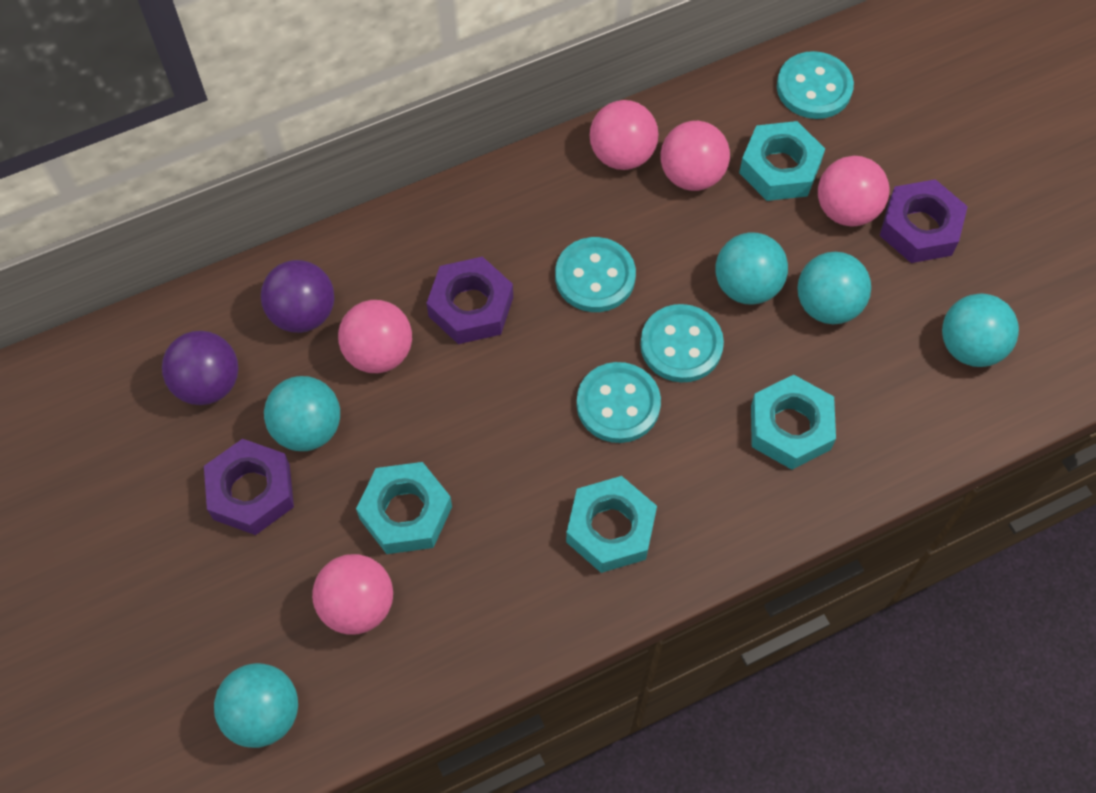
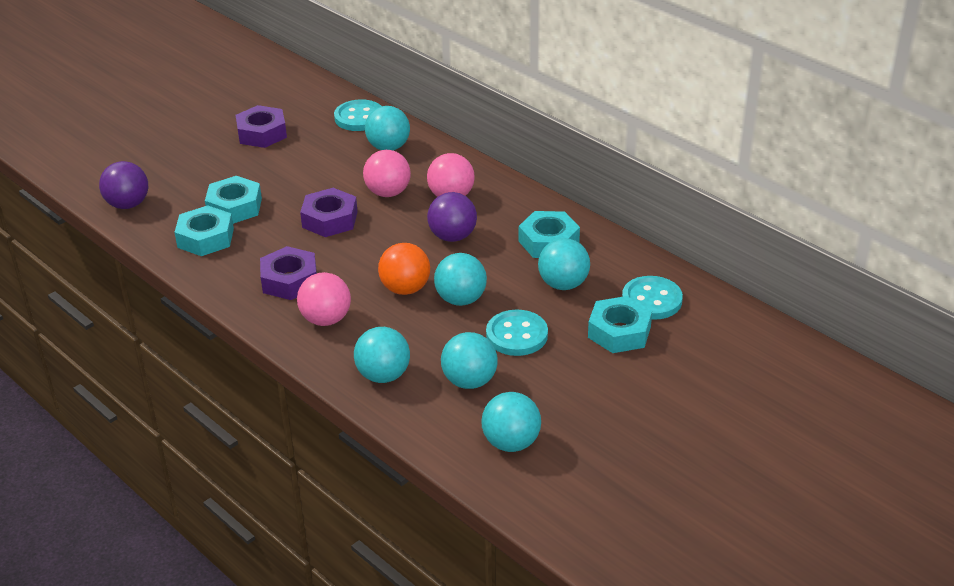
orange ball: 0 -> 1
pink ball: 5 -> 3
turquoise ball: 5 -> 6
turquoise button: 4 -> 3

